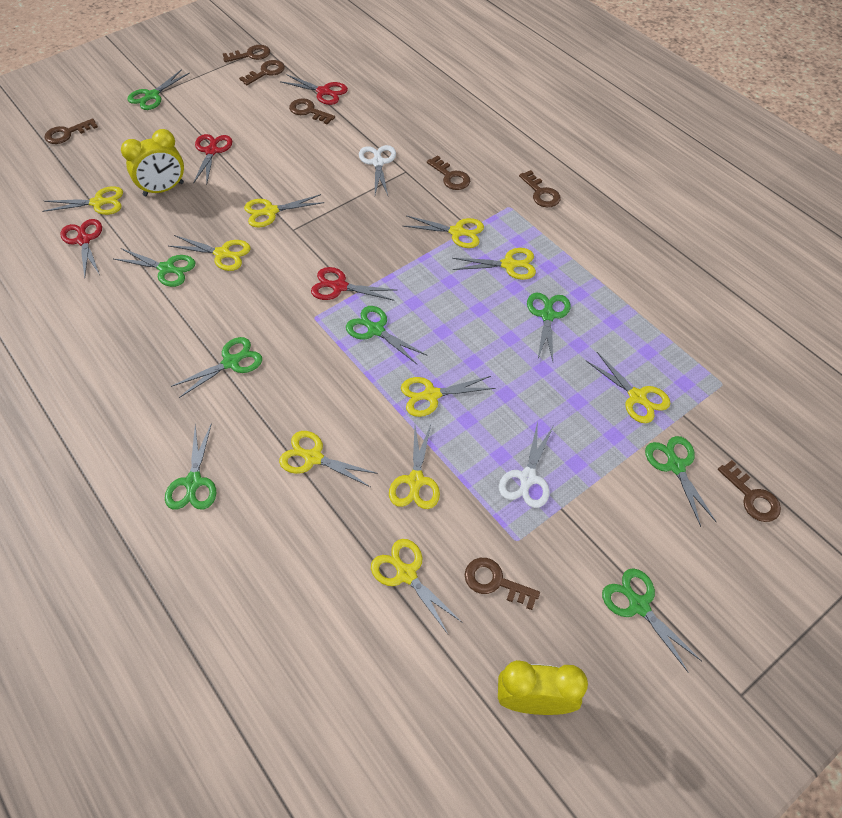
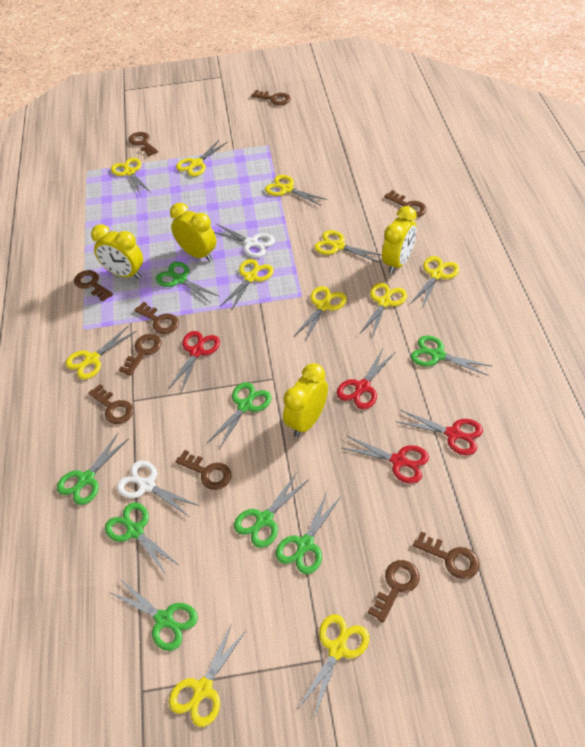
brown key: 8 -> 10
yellow clock: 2 -> 4
yellow scissors: 10 -> 11

